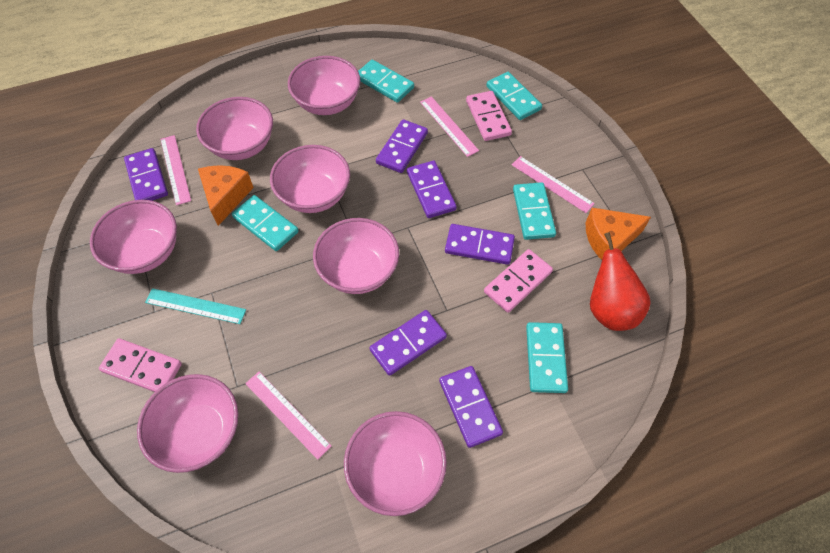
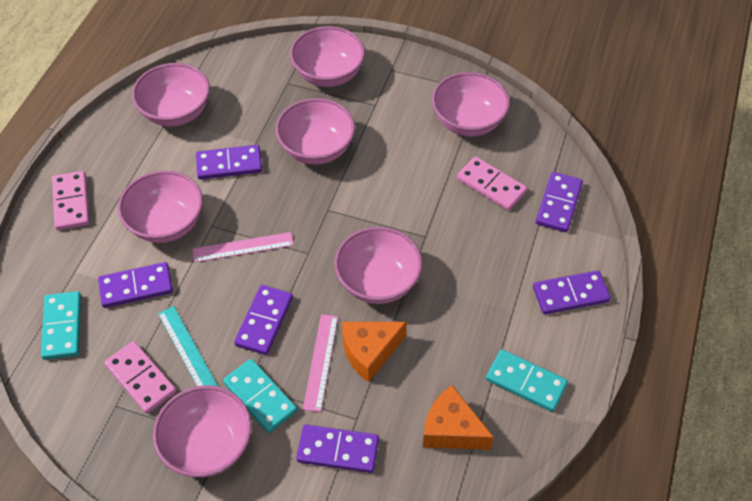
pink ruler: 4 -> 2
red pear: 1 -> 0
turquoise domino: 5 -> 3

